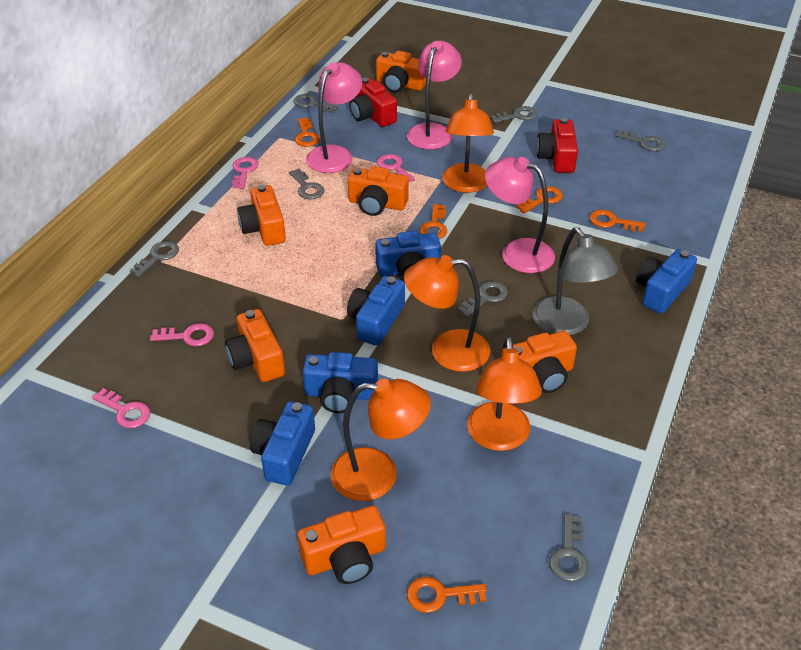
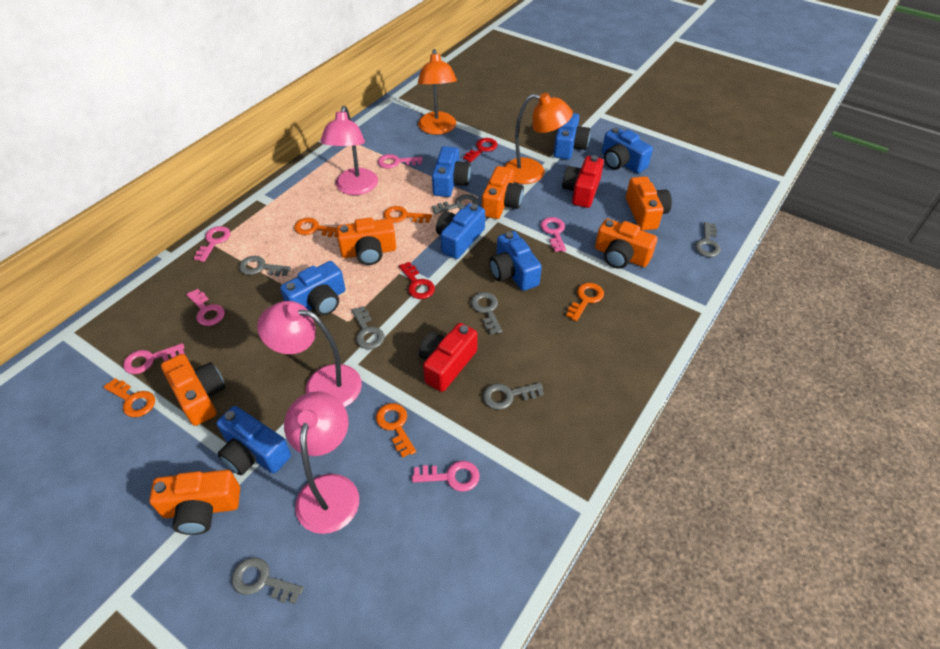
blue camera: 5 -> 7
grey lamp: 1 -> 0
orange lamp: 4 -> 2
pink key: 4 -> 6
red key: 0 -> 2

